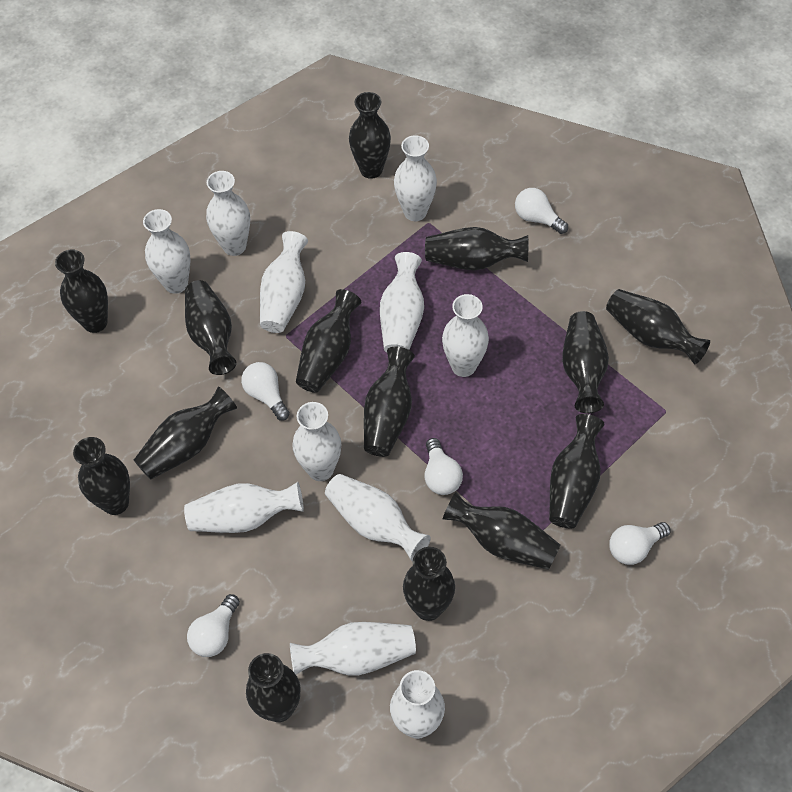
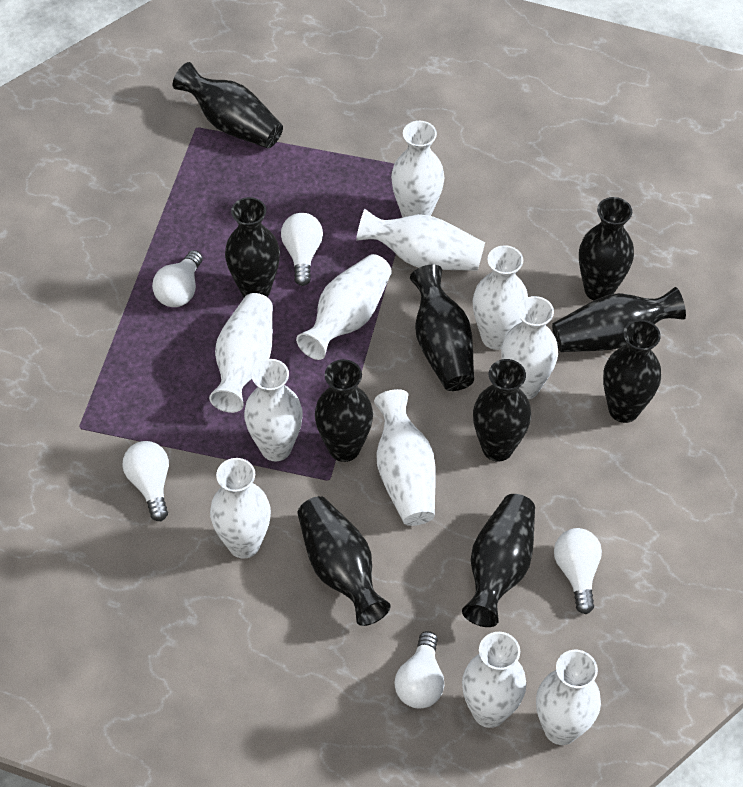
black vase: 14 -> 10

